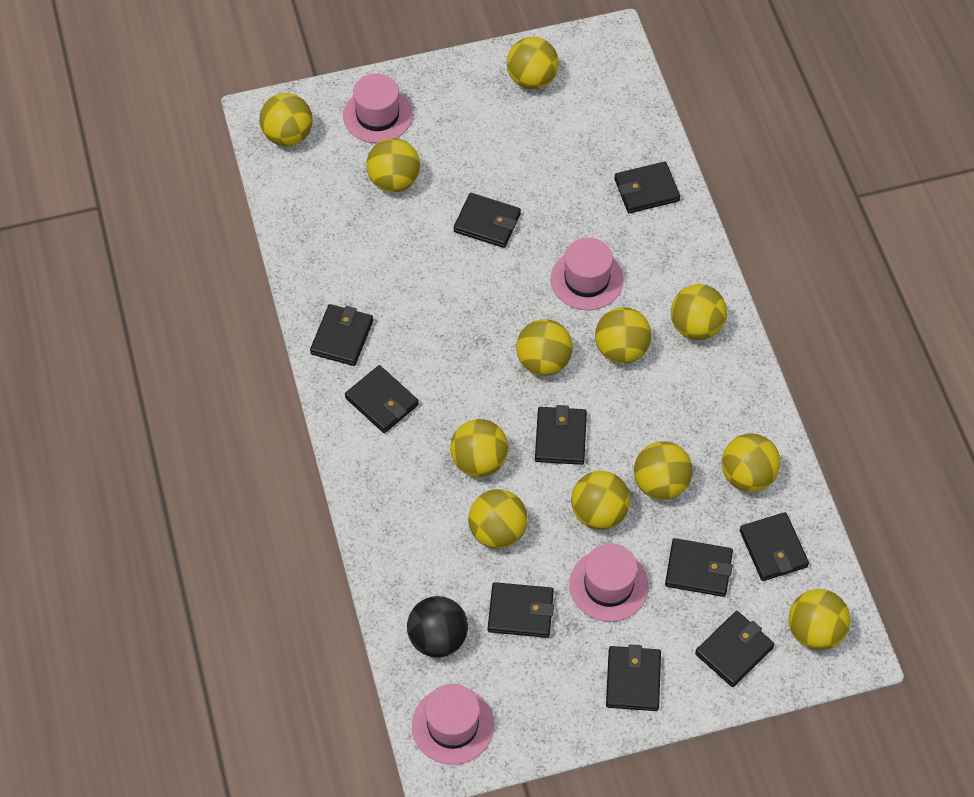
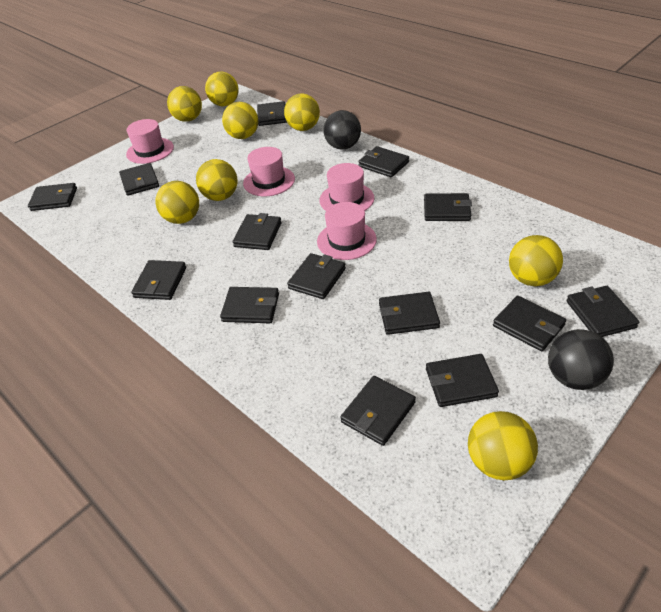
black ball: 1 -> 2
black wallet: 10 -> 14
yellow ball: 12 -> 8

